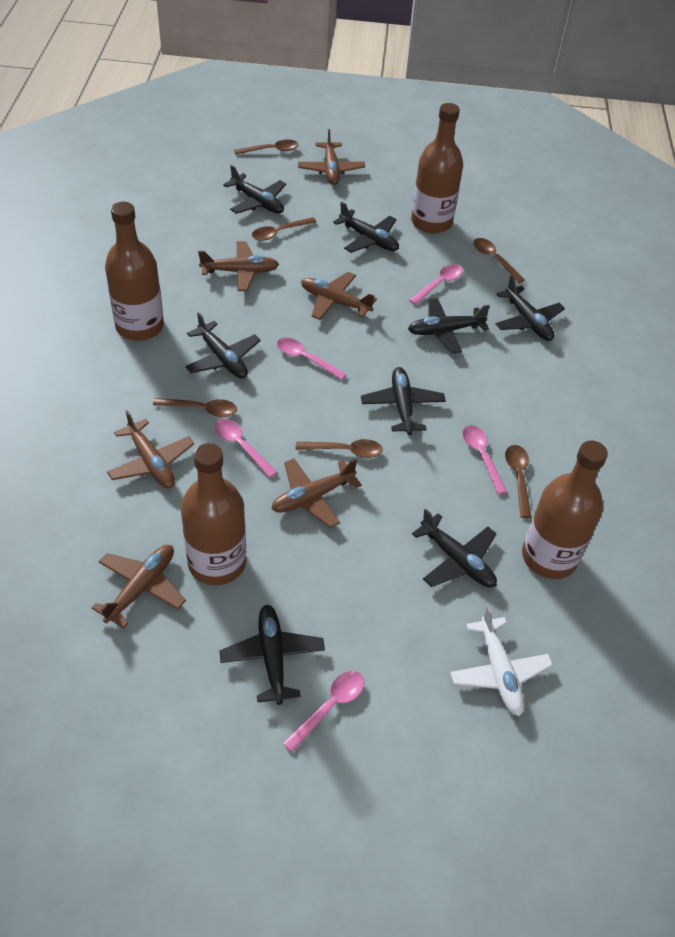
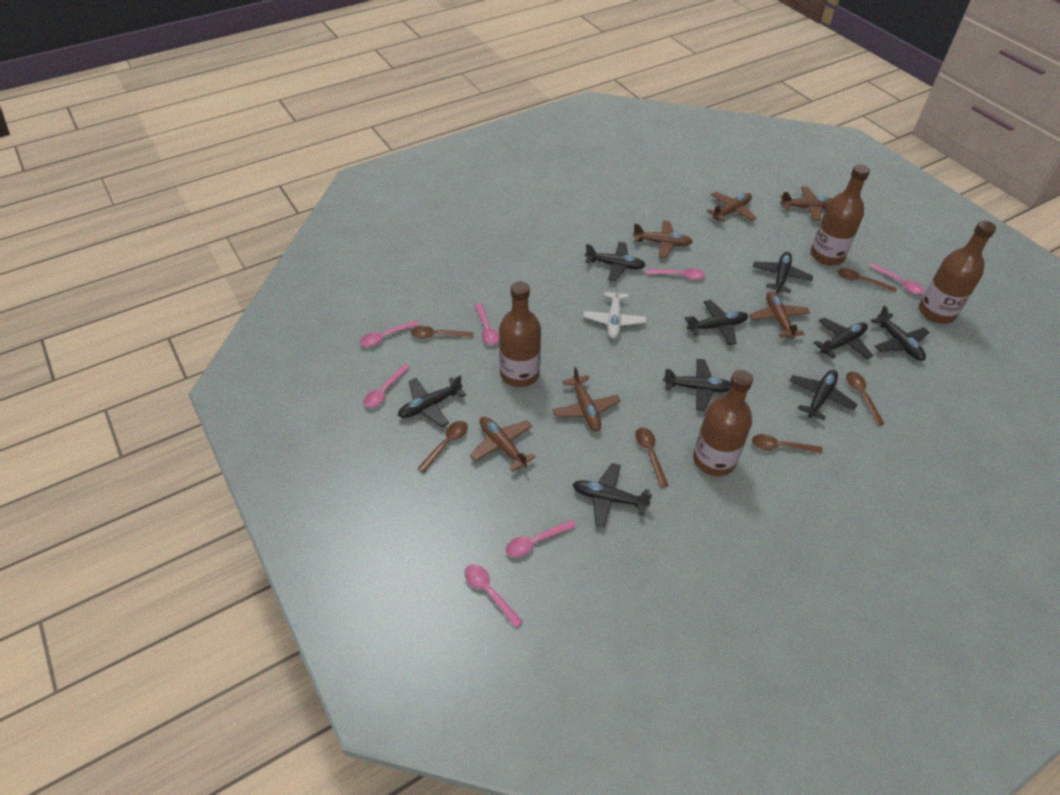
black plane: 8 -> 9
pink spoon: 5 -> 7

